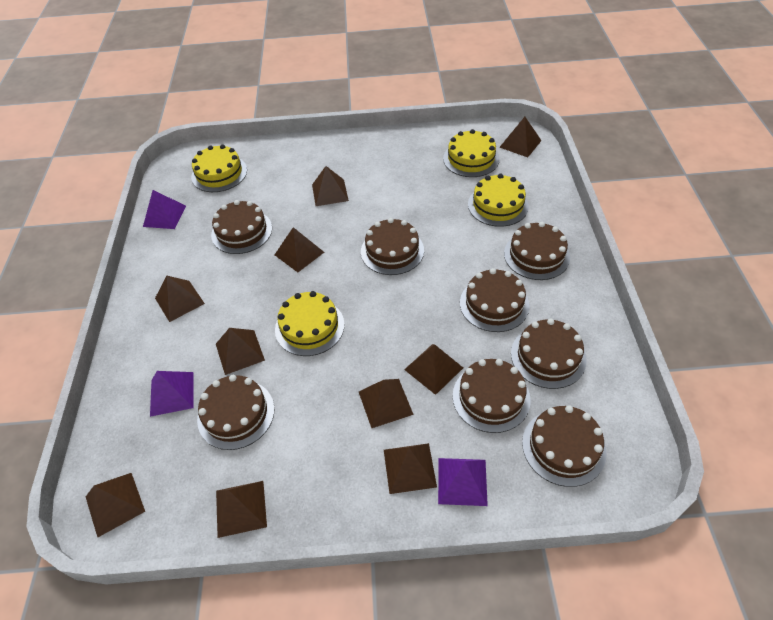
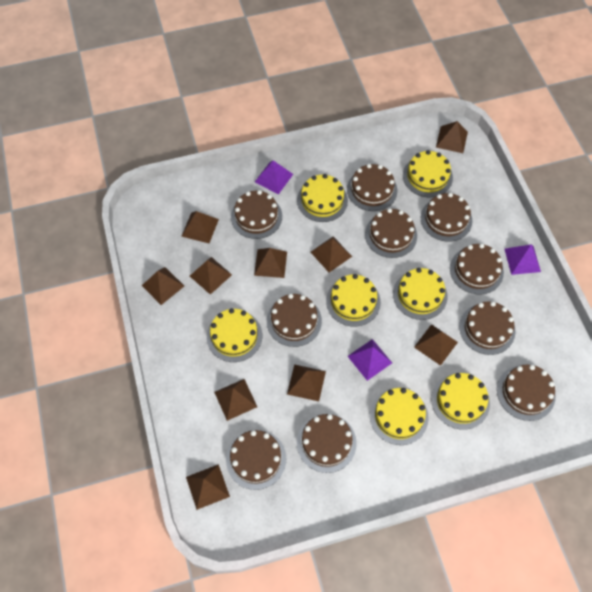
brown cake: 8 -> 10
yellow cake: 4 -> 7

